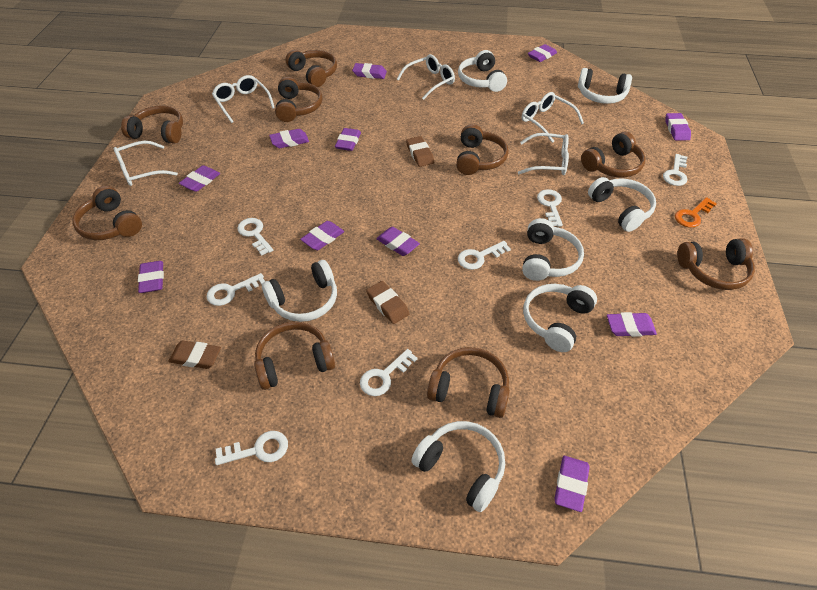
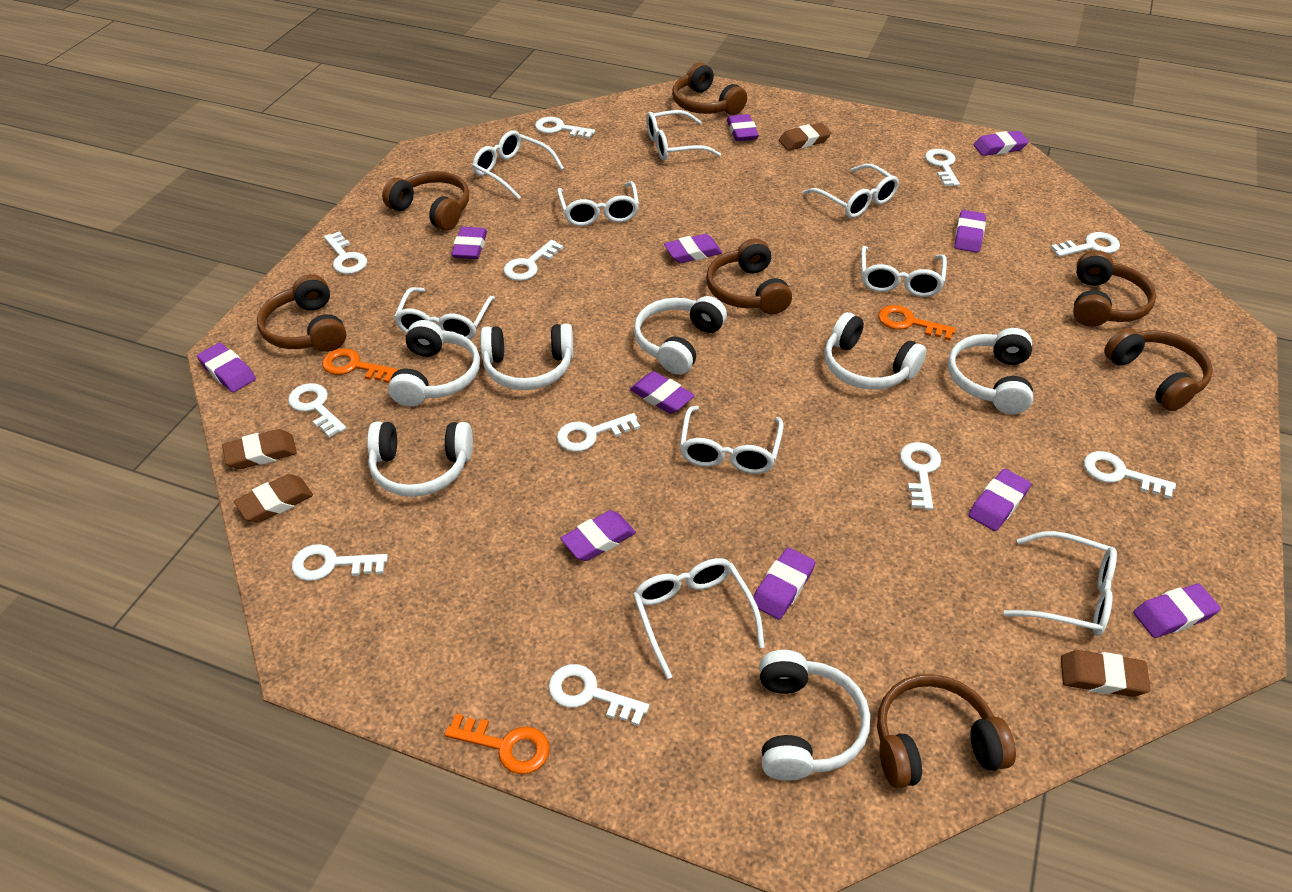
brown eraser: 3 -> 4
brown headphones: 9 -> 7
orange key: 1 -> 3
white glasses: 5 -> 9
white key: 7 -> 11

